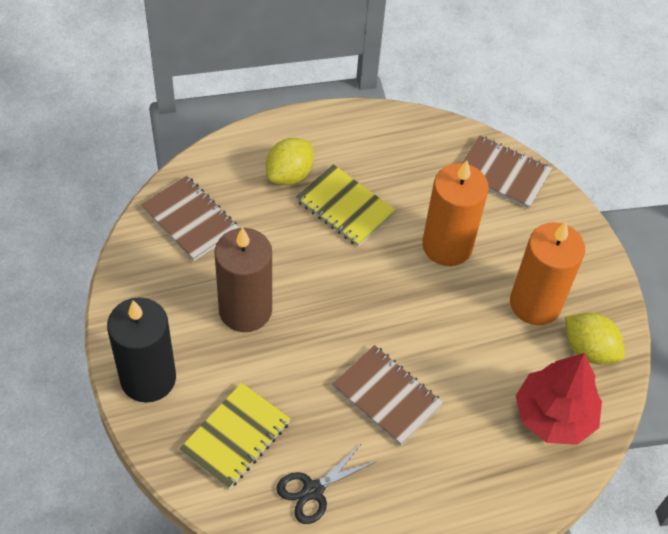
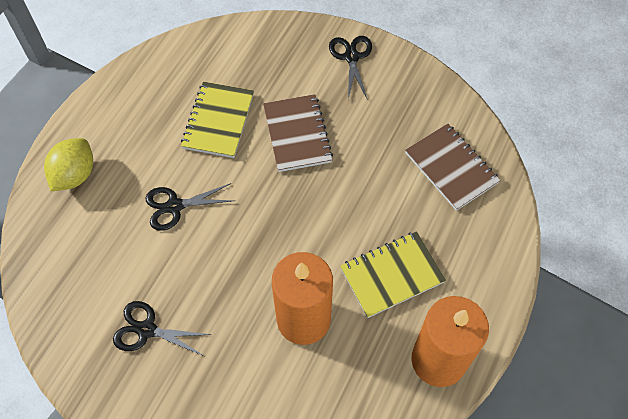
black candle: 1 -> 0
black scissors: 1 -> 3
brown candle: 1 -> 0
brown notebook: 3 -> 2
red tree: 1 -> 0
yellow lemon: 2 -> 1

